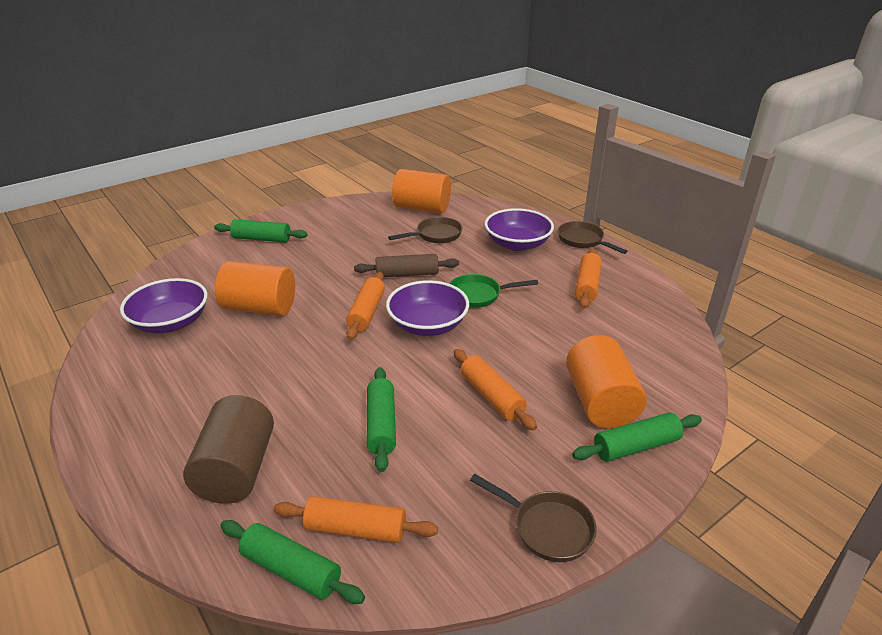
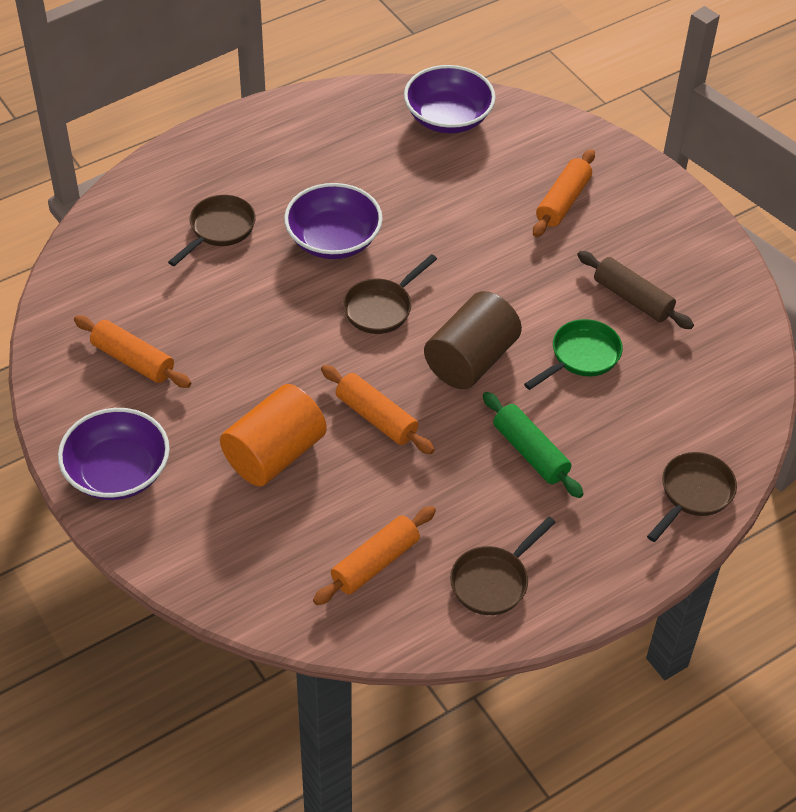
brown pan: 3 -> 4
green rolling pin: 4 -> 1
orange cylinder: 3 -> 1

